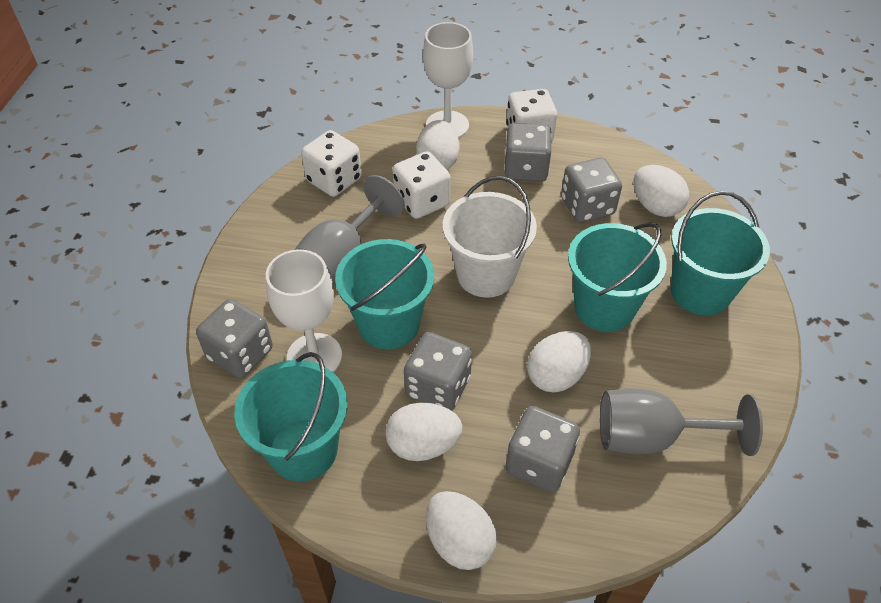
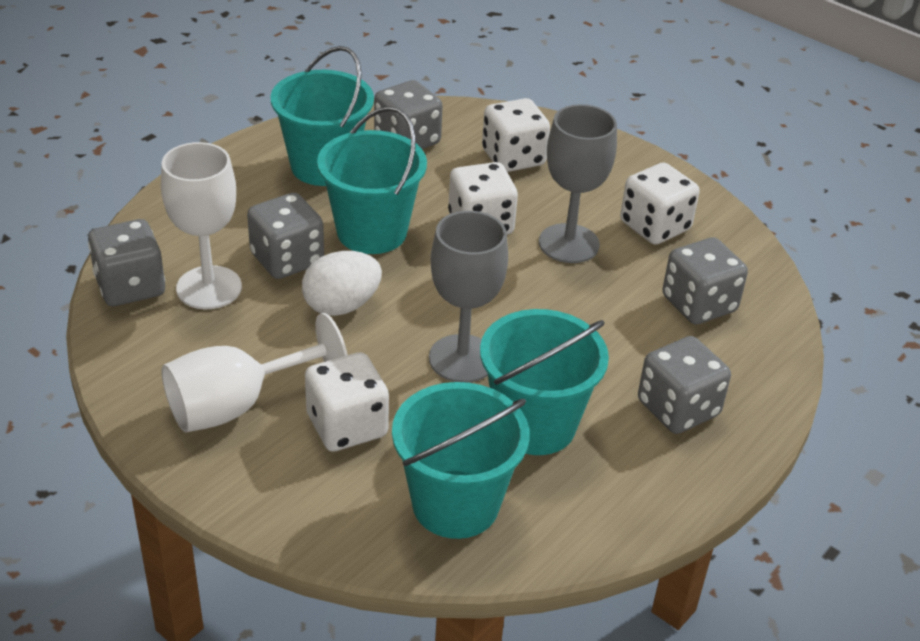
white bucket: 1 -> 0
white dice: 3 -> 4
white egg: 5 -> 1

